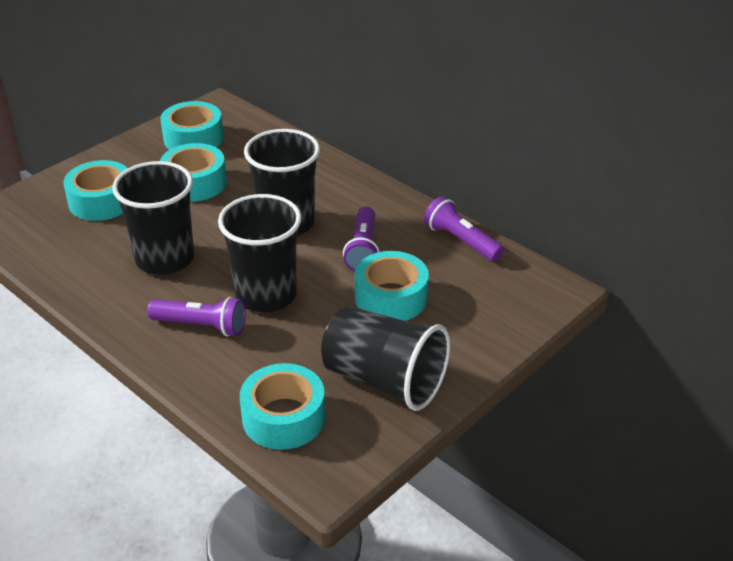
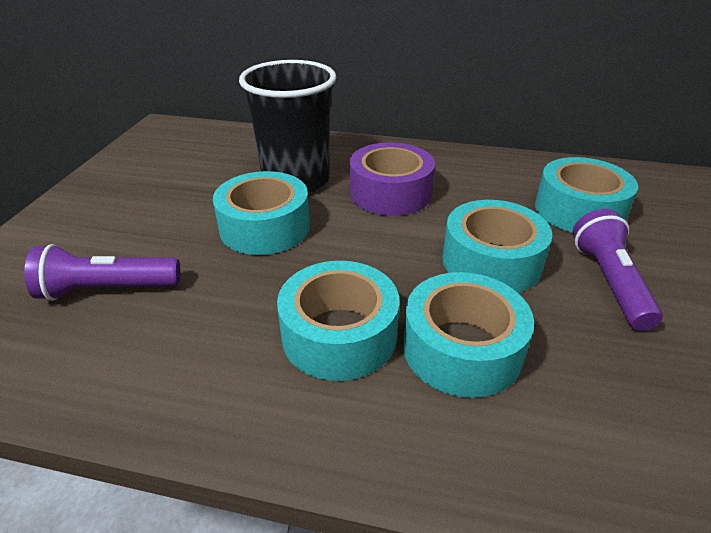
black cup: 4 -> 1
purple flashlight: 3 -> 2
purple tape: 0 -> 1

